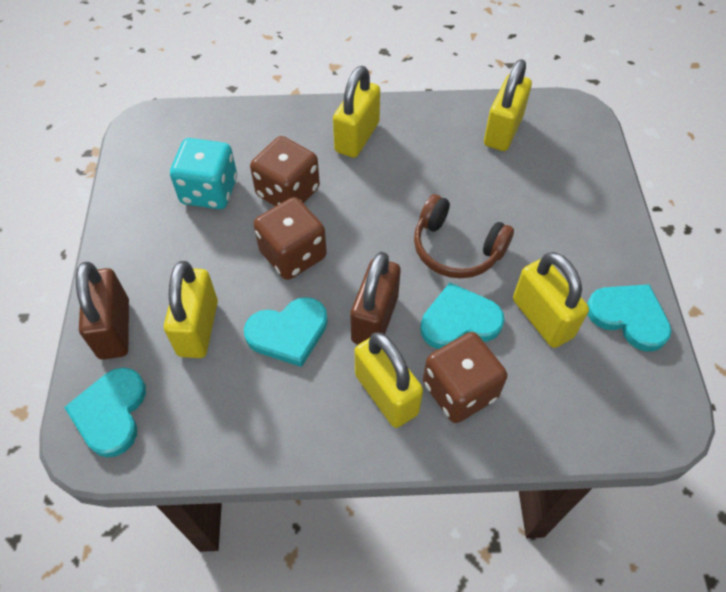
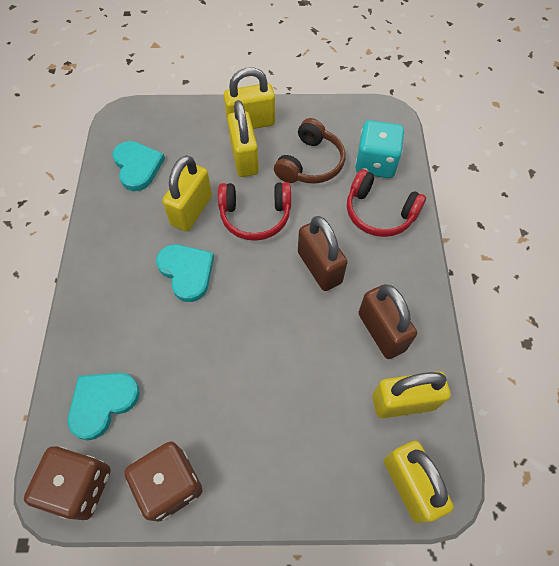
brown dice: 3 -> 2
red headphones: 0 -> 2
turquoise heart: 4 -> 3

